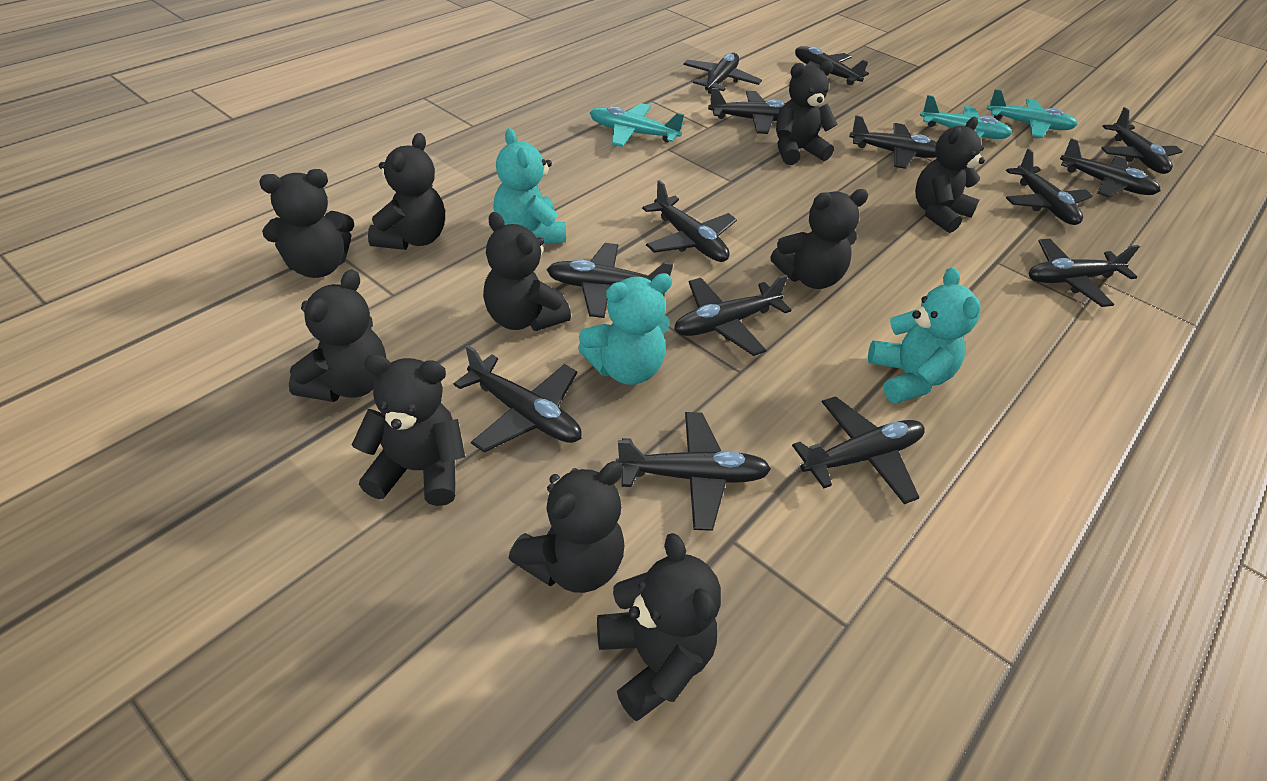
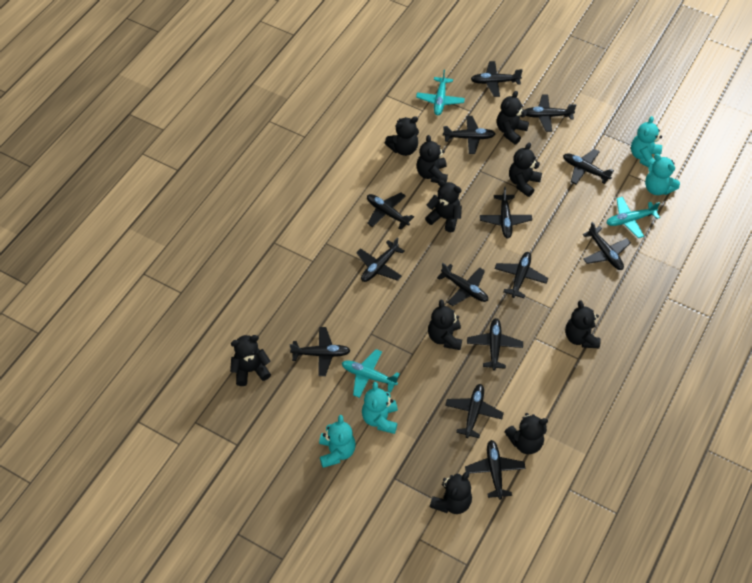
turquoise teddy bear: 3 -> 4

